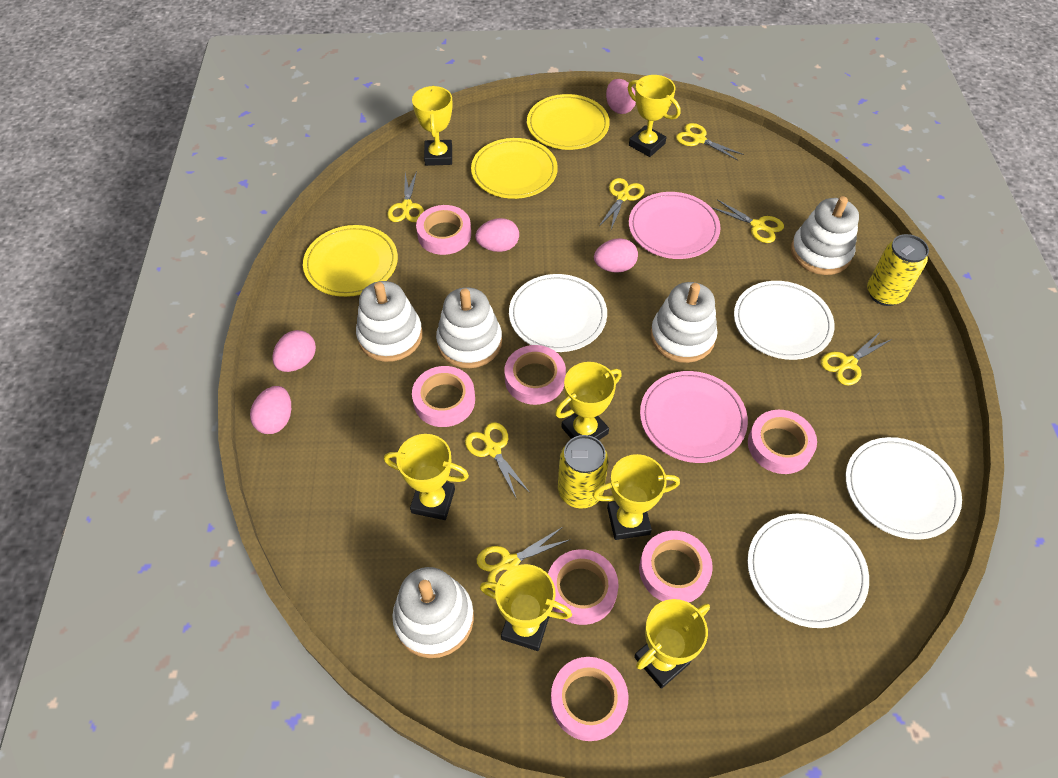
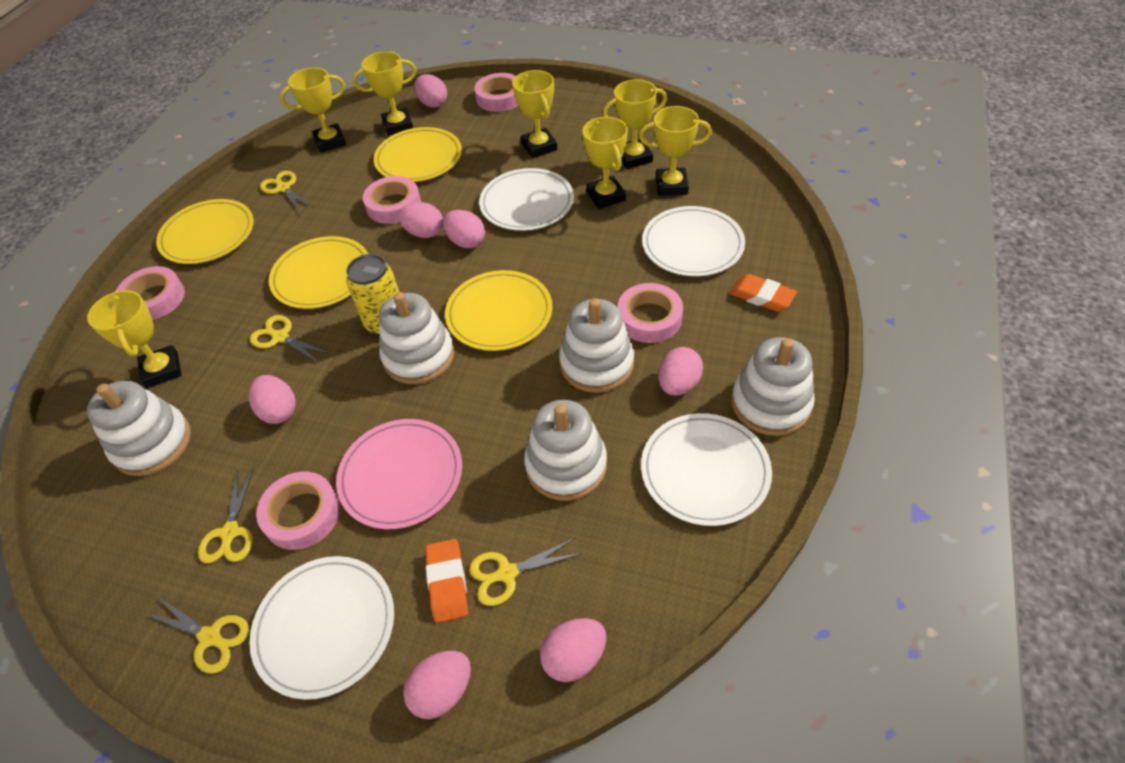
orange eraser: 0 -> 2
pink egg: 5 -> 7
pink plate: 2 -> 1
pink tape: 7 -> 5
yellow can: 2 -> 1
yellow plate: 3 -> 4
yellow scissors: 7 -> 5

